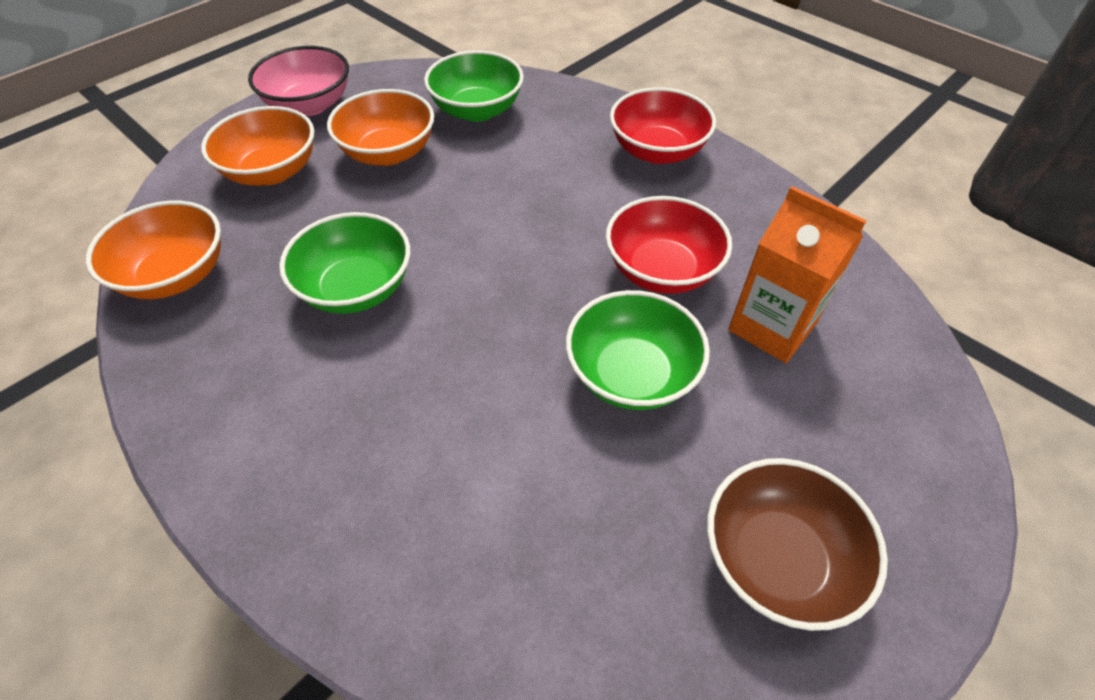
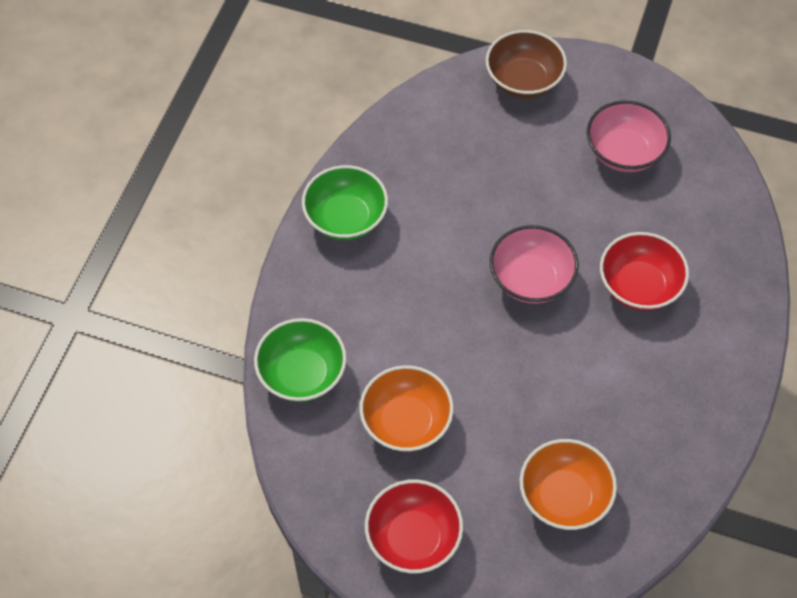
green bowl: 3 -> 2
orange bowl: 3 -> 2
orange carton: 1 -> 0
pink bowl: 1 -> 2

